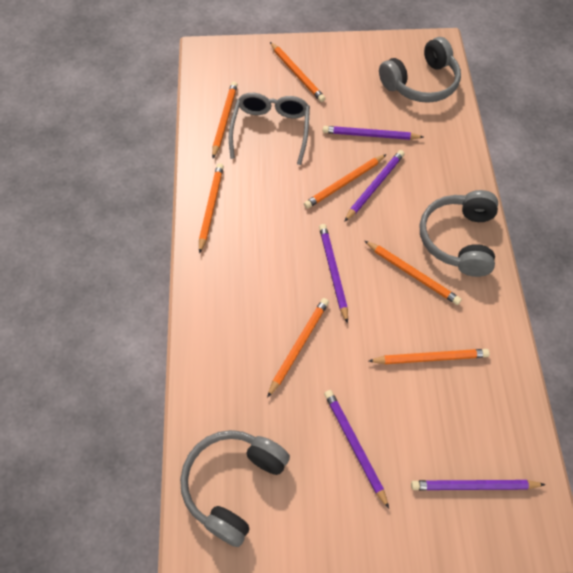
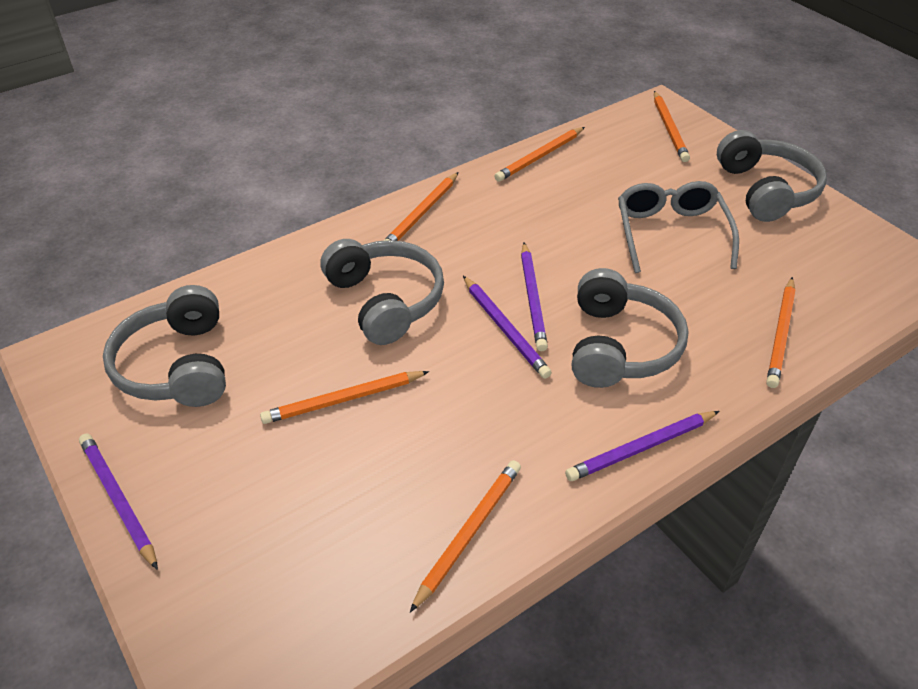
grey headphones: 3 -> 4
orange pencil: 7 -> 6
purple pencil: 5 -> 4

